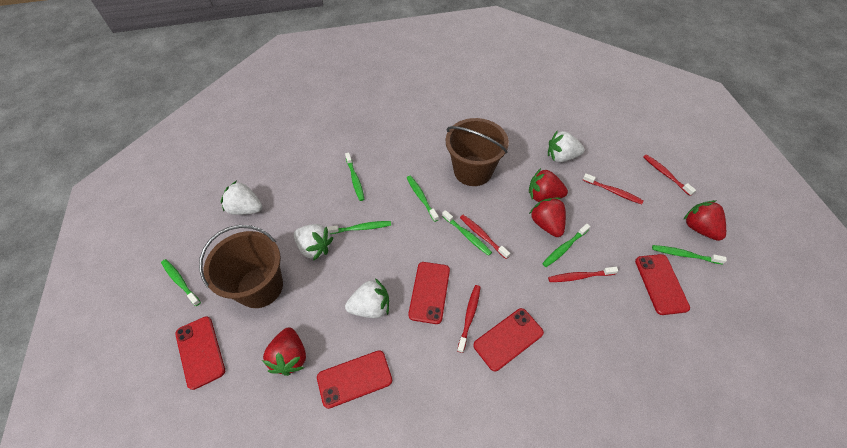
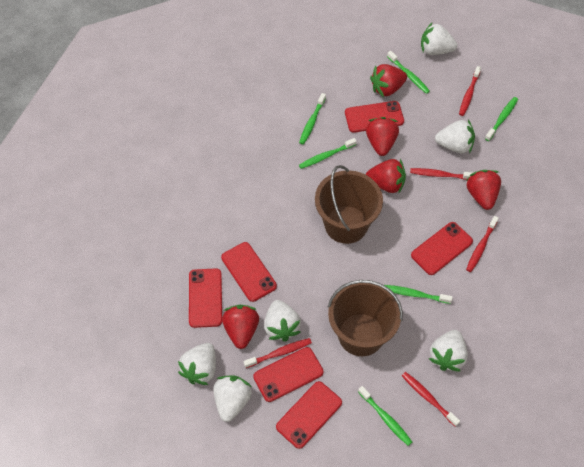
green toothbrush: 7 -> 6
red phone: 5 -> 6
red strawberry: 4 -> 5
white strawberry: 4 -> 6

